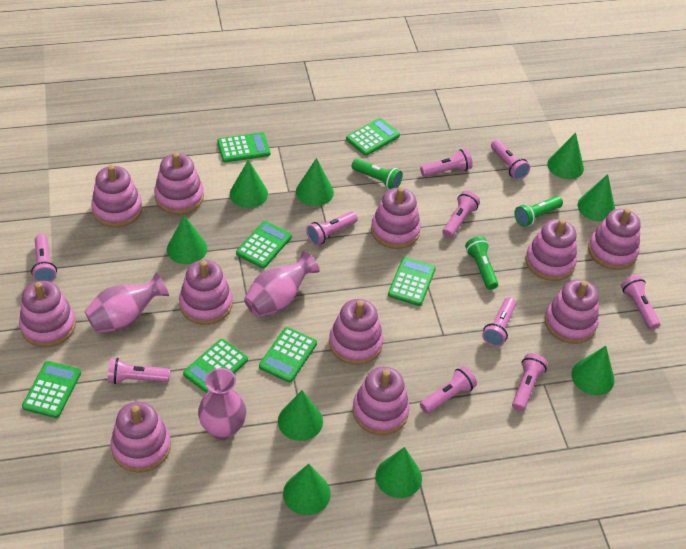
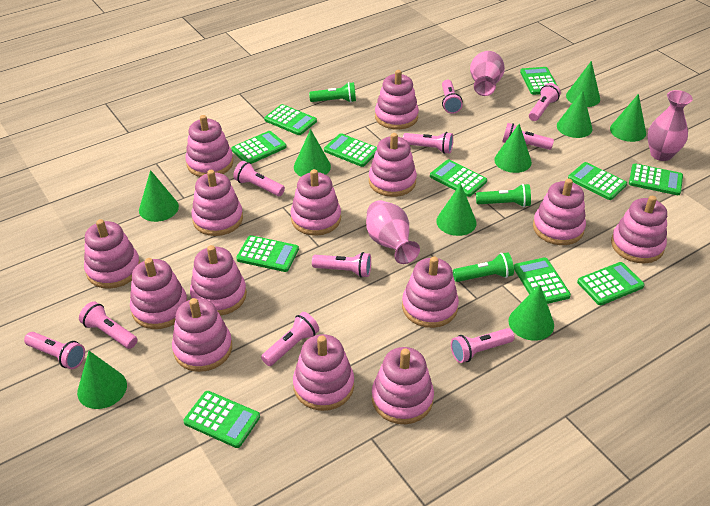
green calculator: 7 -> 11
pink stacking toy: 11 -> 14

